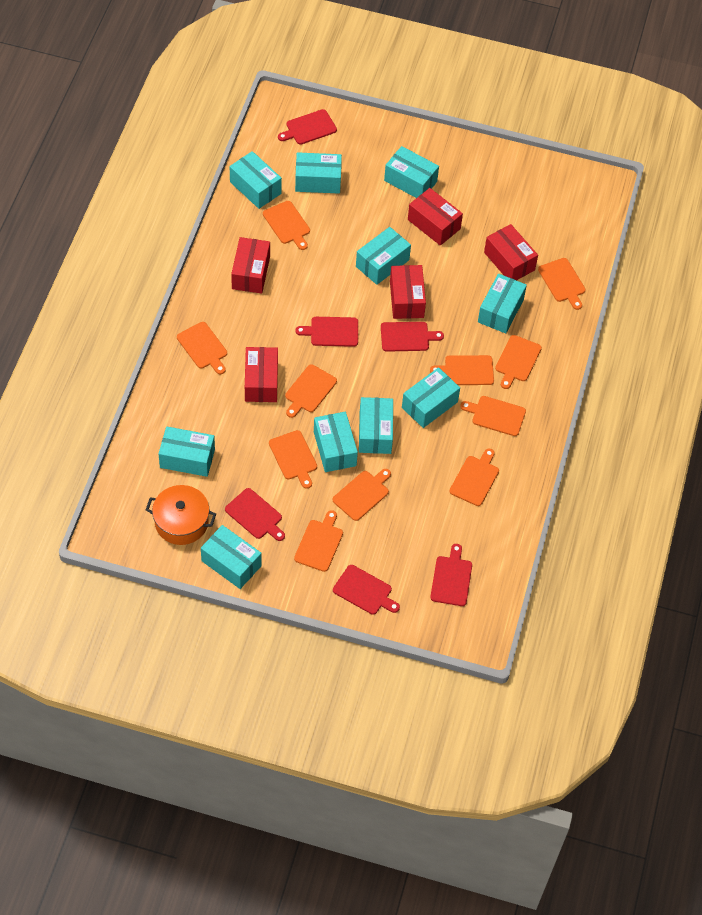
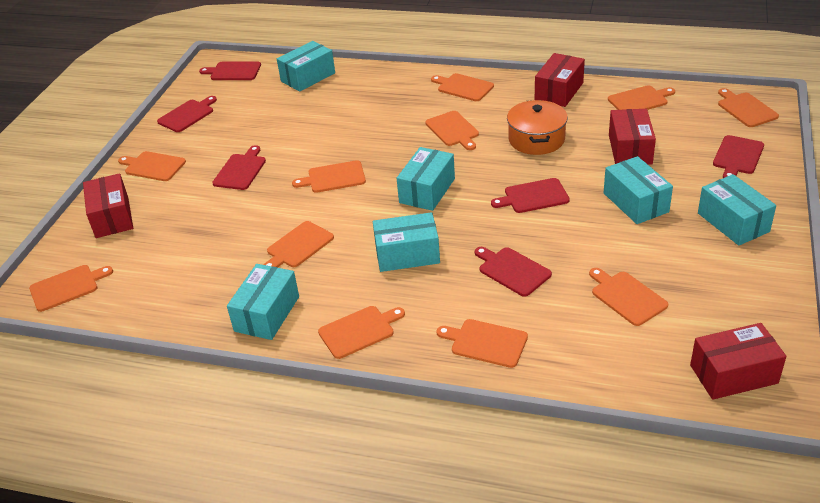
red box: 5 -> 4
turquoise box: 10 -> 6

